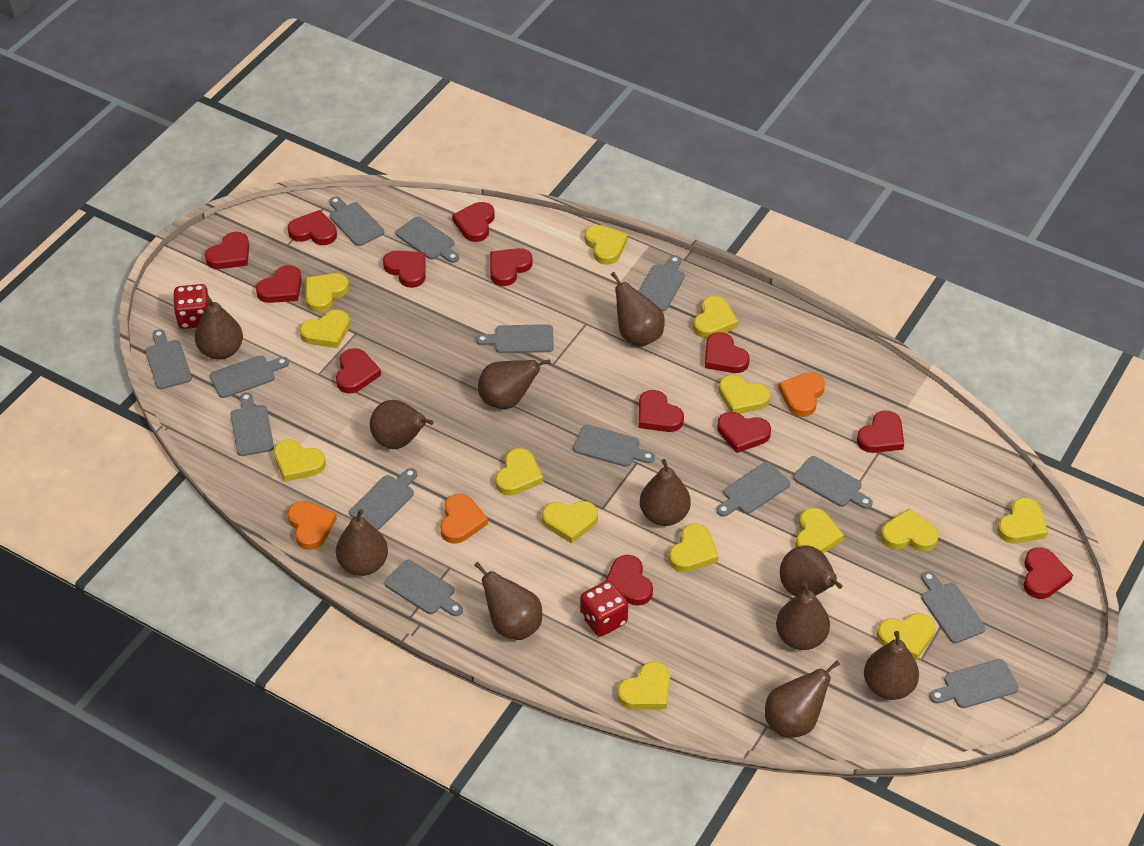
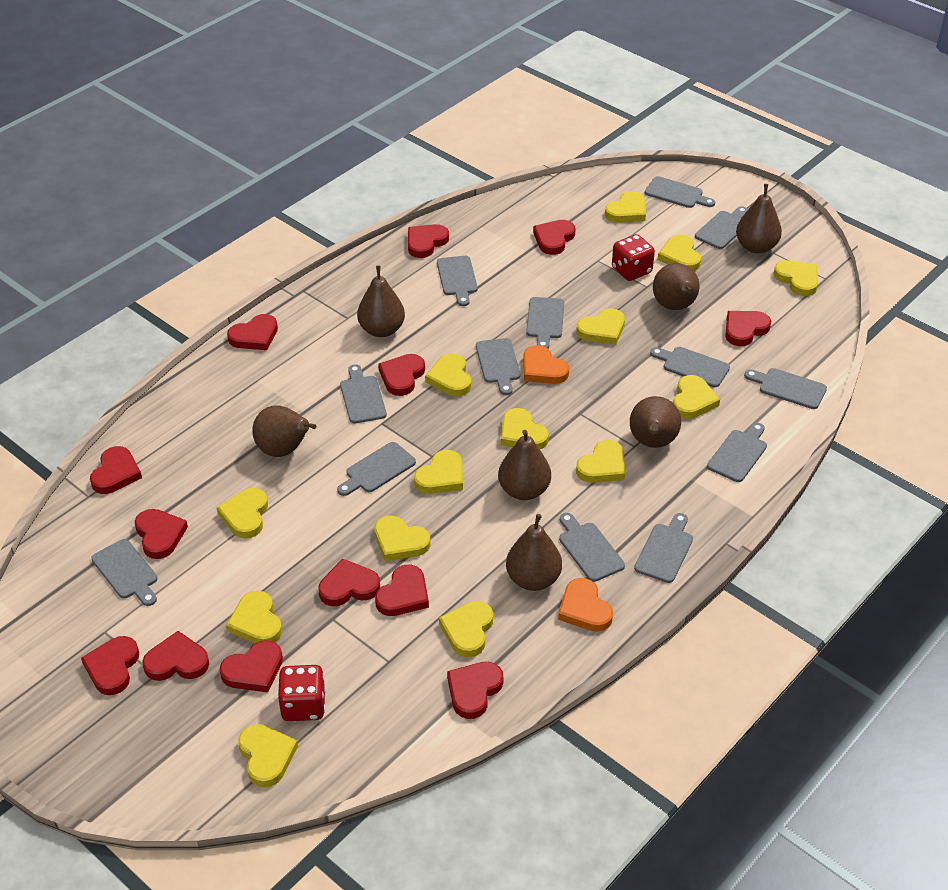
brown pear: 11 -> 7
grey cutting board: 14 -> 13
orange heart: 3 -> 2

